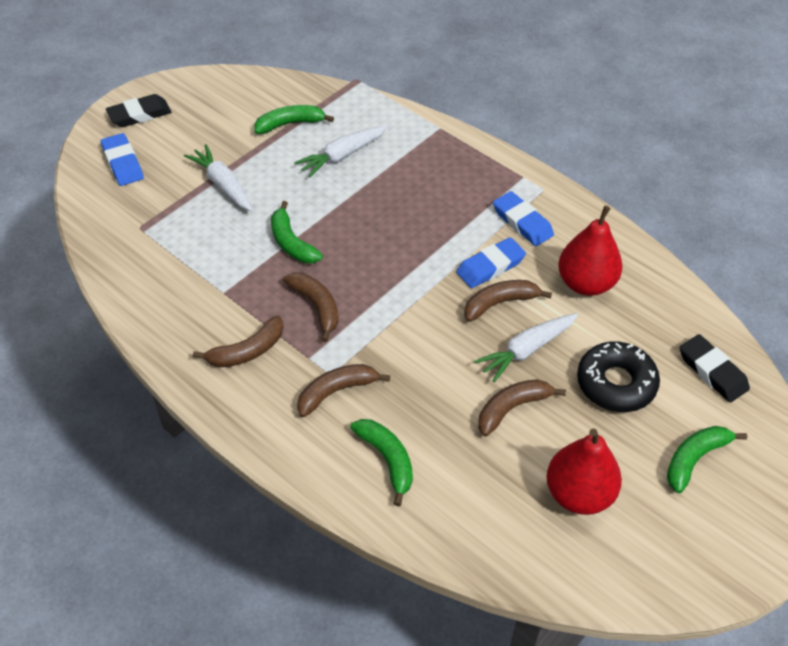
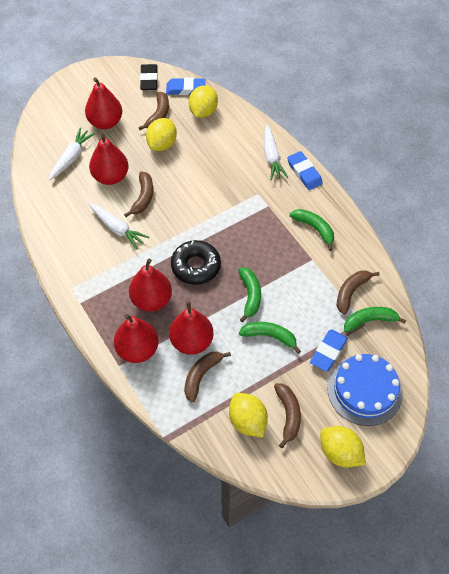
black eraser: 2 -> 1
blue cake: 0 -> 1
red pear: 2 -> 5
yellow lemon: 0 -> 4

